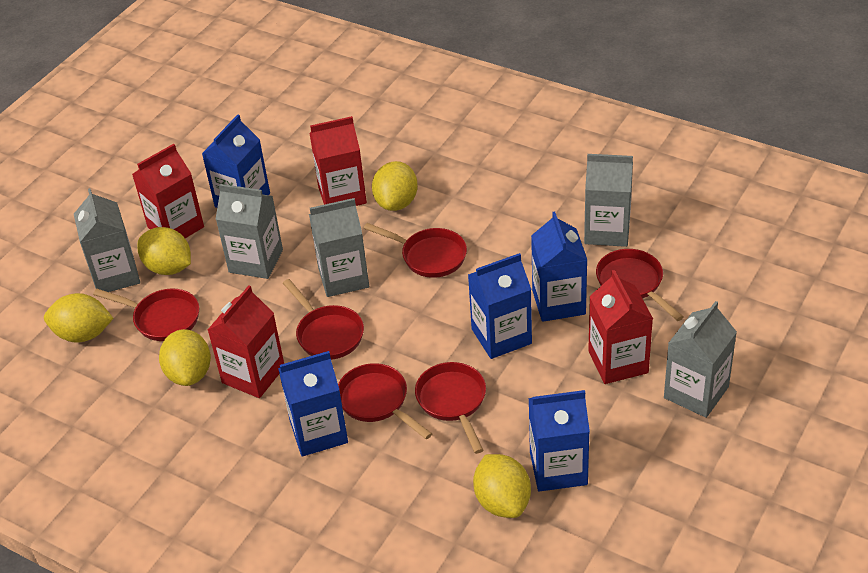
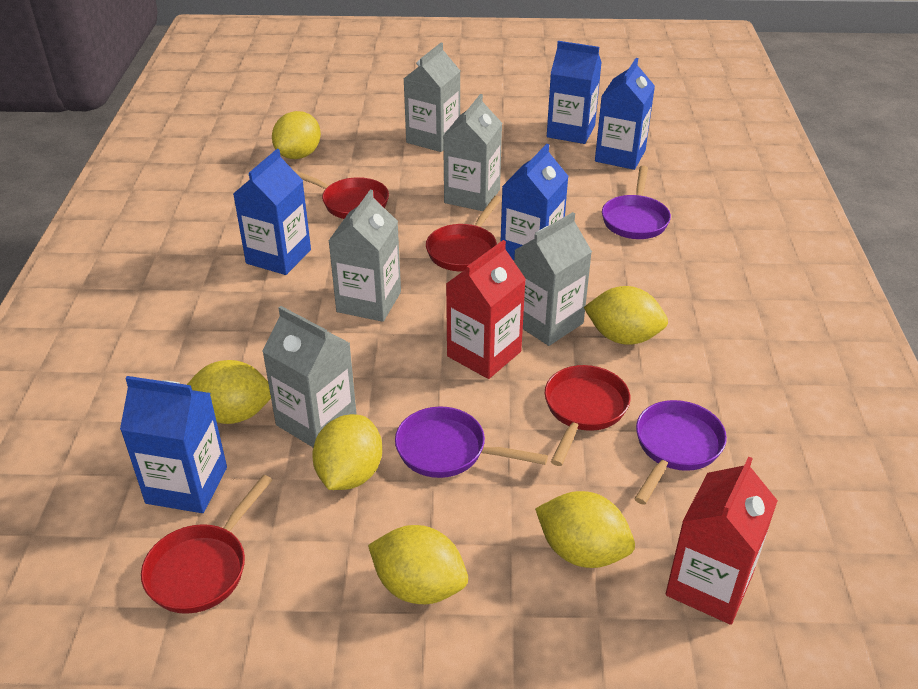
purple pan: 0 -> 3
red carton: 4 -> 2
red pan: 6 -> 4
yellow lemon: 5 -> 6

